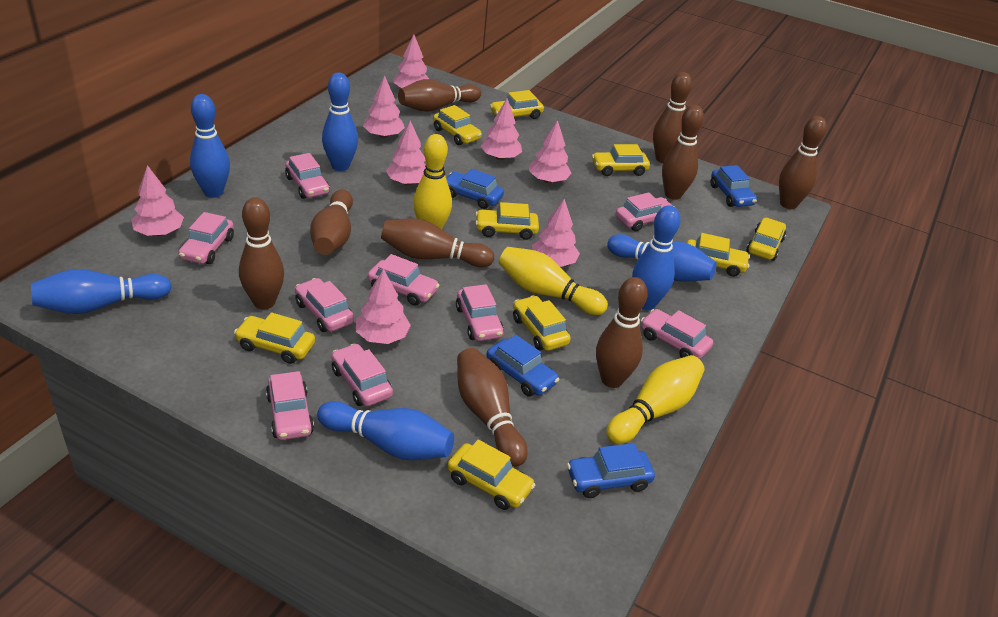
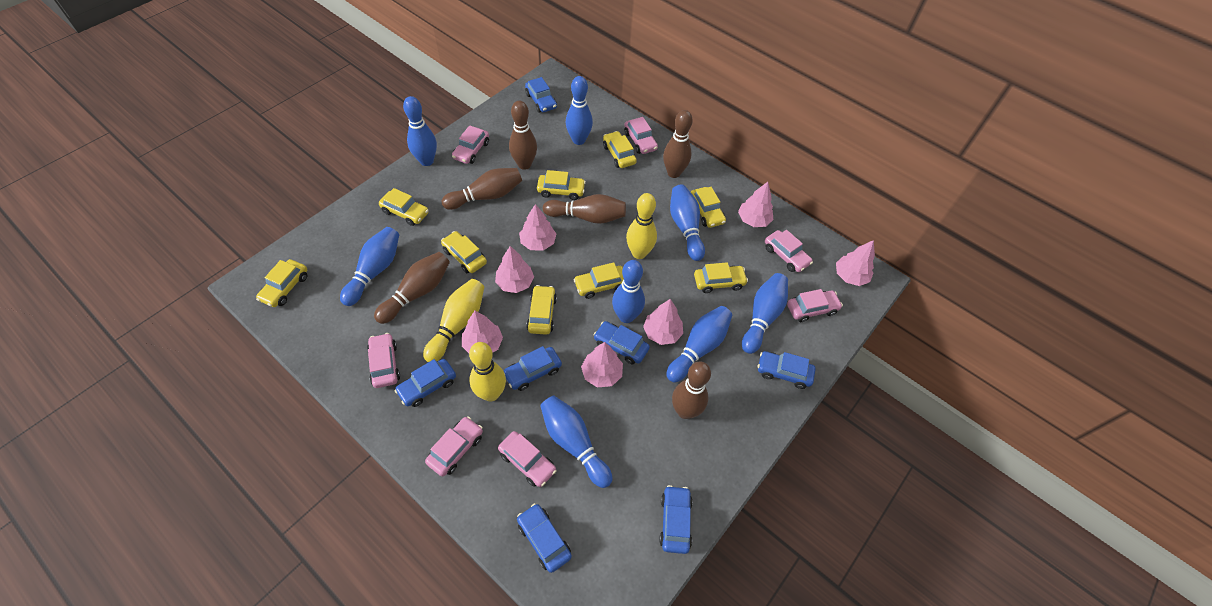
blue bowling pin: 6 -> 8
blue car: 4 -> 7
brown bowling pin: 9 -> 6
pink car: 9 -> 7
pink tree: 8 -> 7

